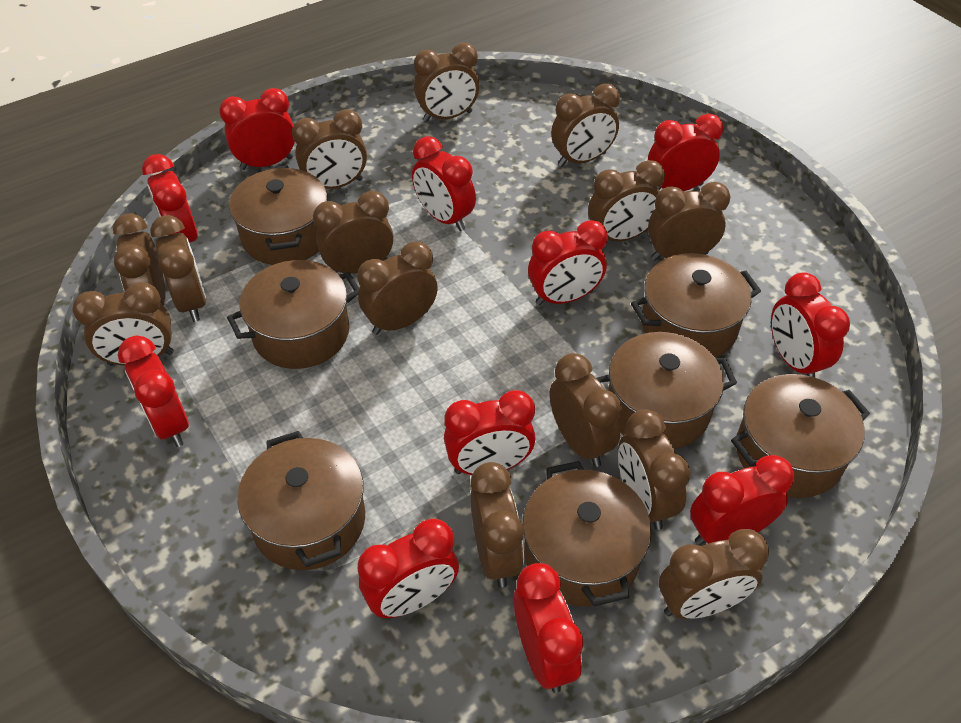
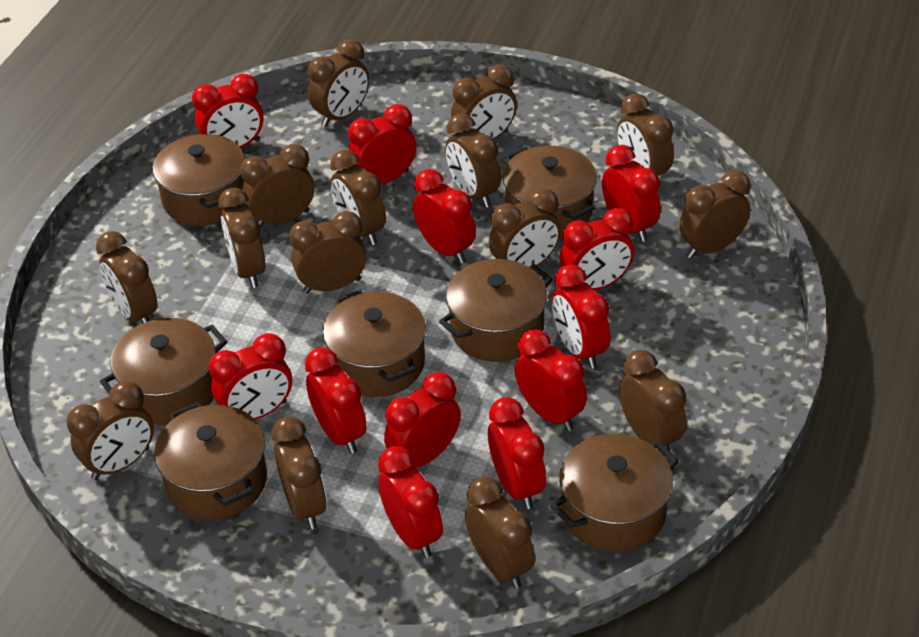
brown clock: 14 -> 15
red clock: 11 -> 12

